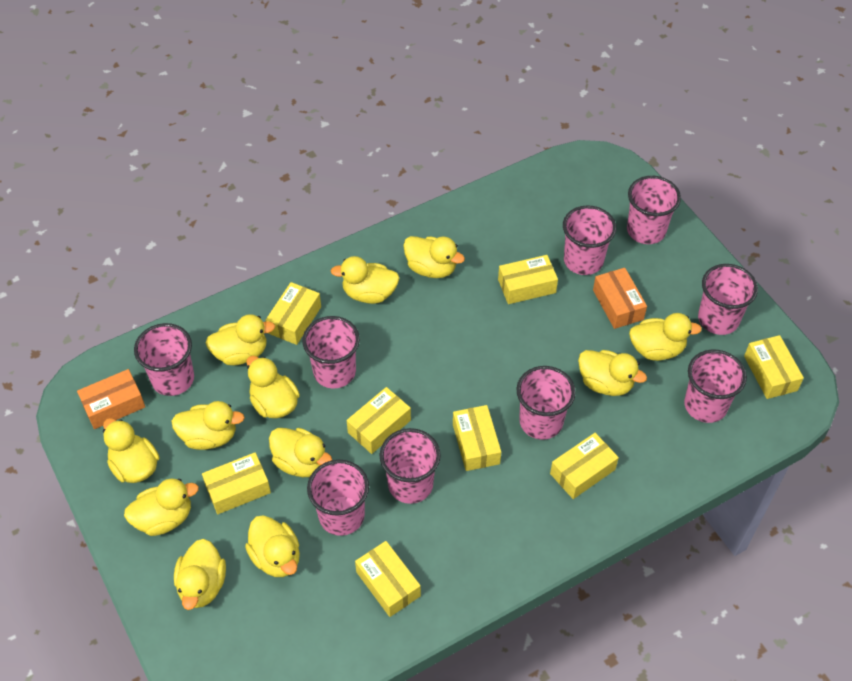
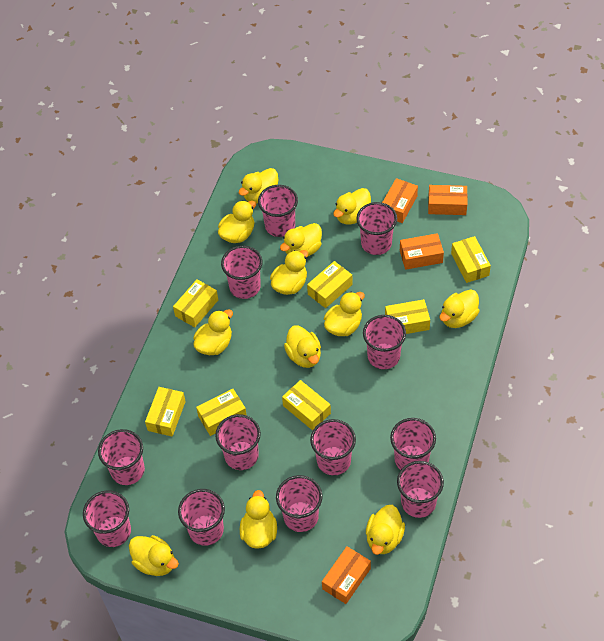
orange box: 2 -> 4
pink cup: 9 -> 12
yellow box: 8 -> 7

